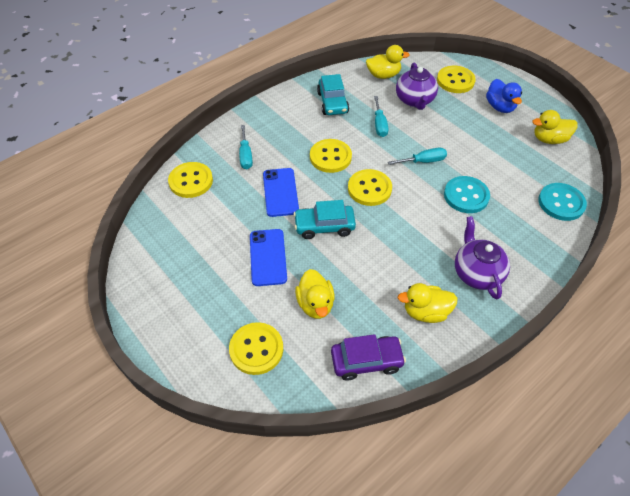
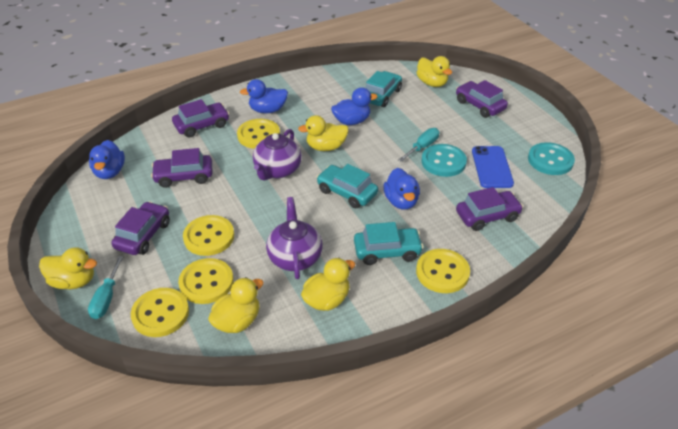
blue duck: 1 -> 4
blue phone: 2 -> 1
purple car: 1 -> 5
turquoise car: 2 -> 3
turquoise screwdriver: 3 -> 2
yellow duck: 4 -> 5

